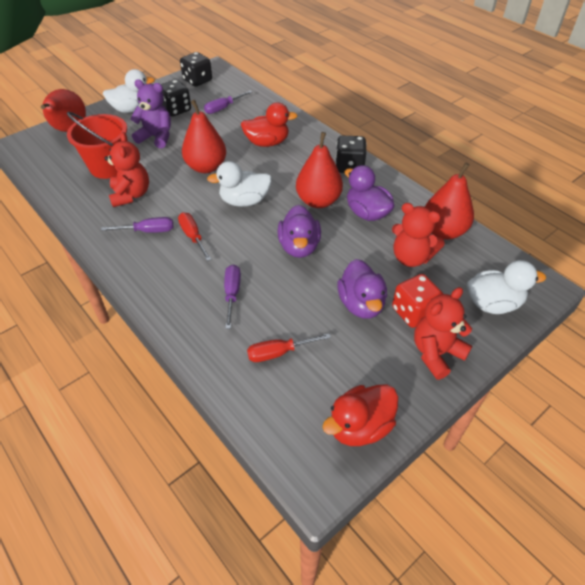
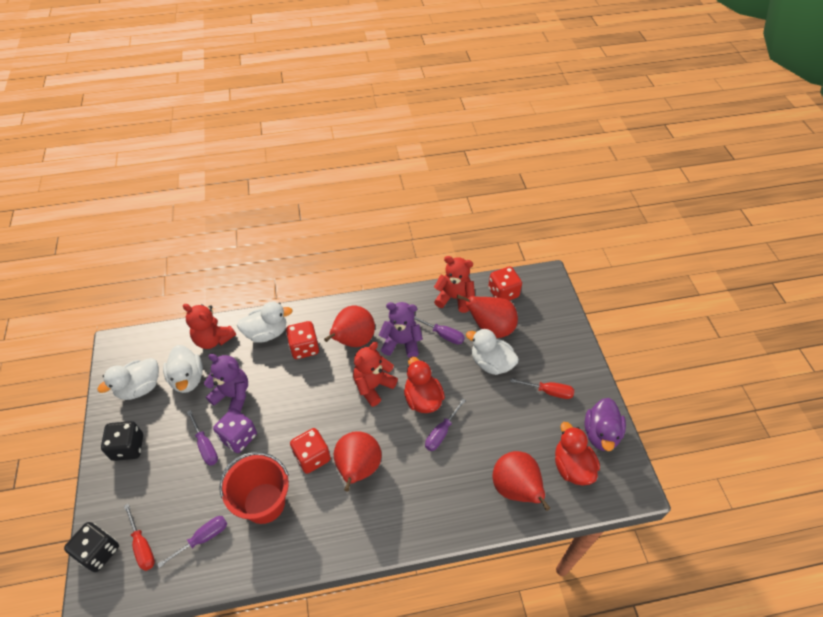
black dice: 3 -> 2
purple dice: 0 -> 1
purple duck: 3 -> 1
purple screwdriver: 3 -> 4
purple teddy bear: 1 -> 2
red dice: 1 -> 3
white duck: 3 -> 4

